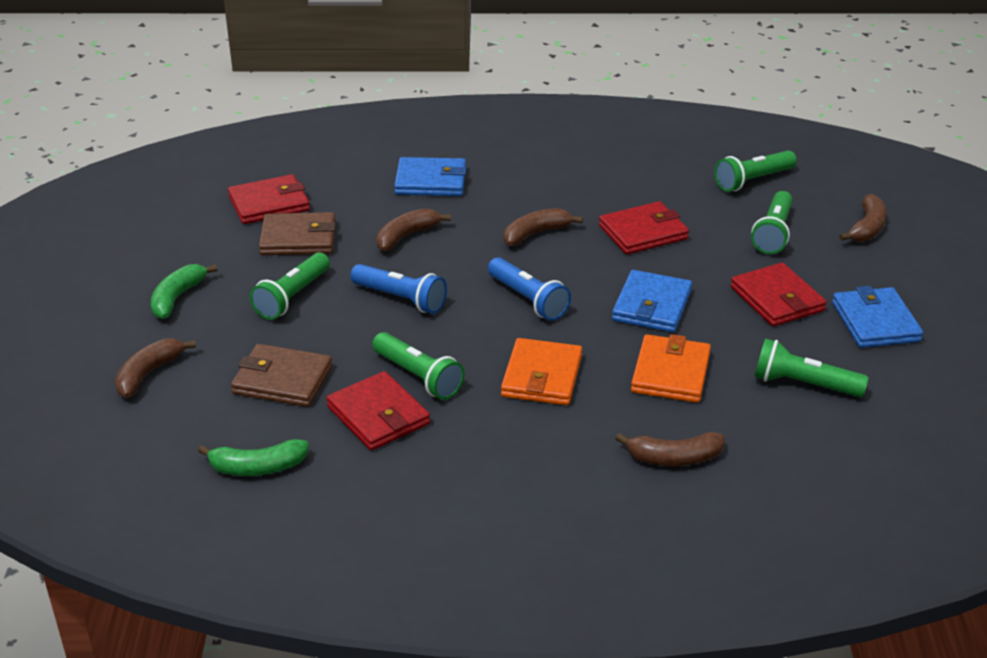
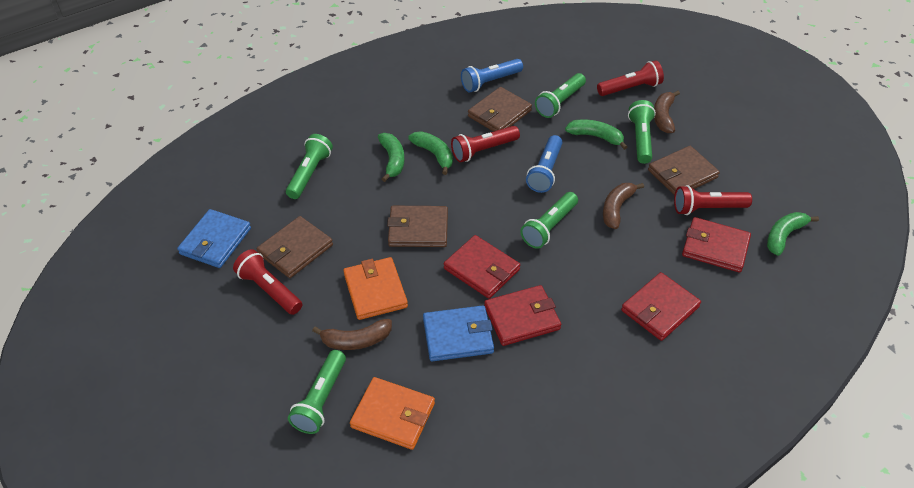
blue wallet: 3 -> 2
brown banana: 5 -> 3
brown wallet: 2 -> 4
green banana: 2 -> 4
red flashlight: 0 -> 4

